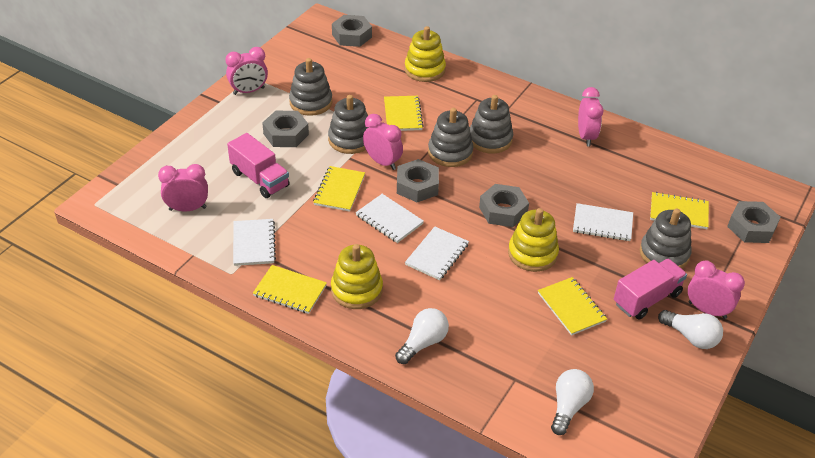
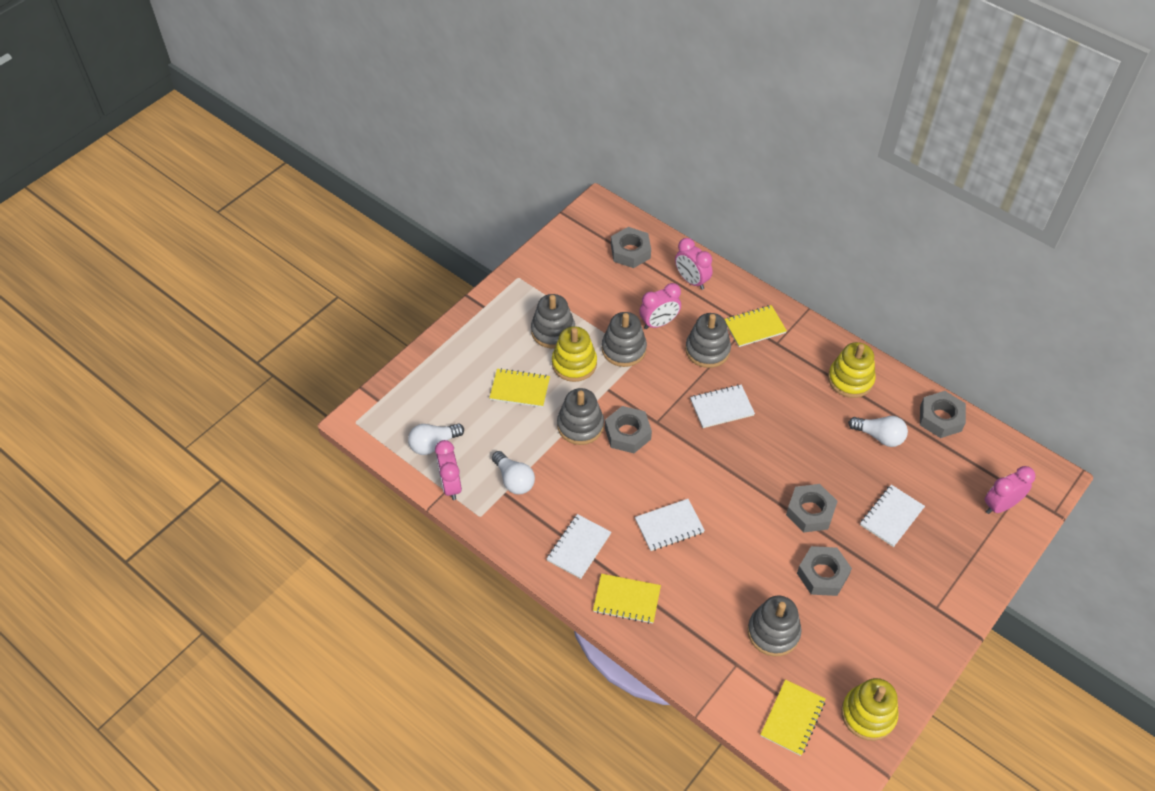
pink clock: 5 -> 4
pink truck: 2 -> 0
yellow notebook: 5 -> 4

